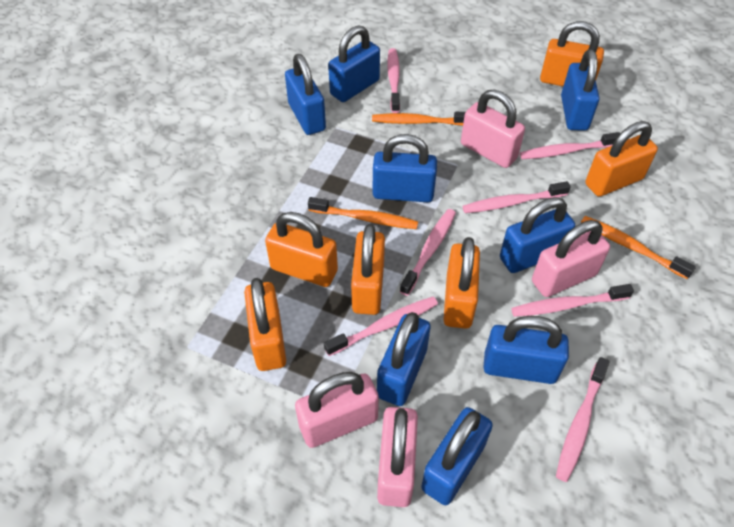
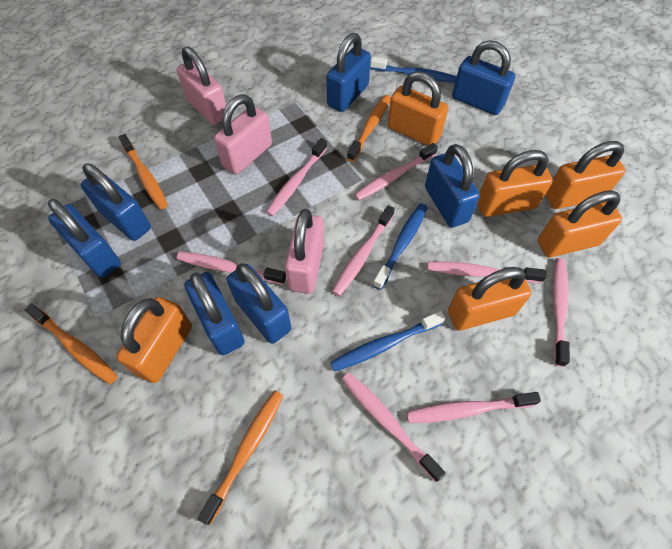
blue padlock: 8 -> 7
blue toothbrush: 0 -> 3
orange toothbrush: 3 -> 4
pink padlock: 4 -> 3
pink toothbrush: 7 -> 8

